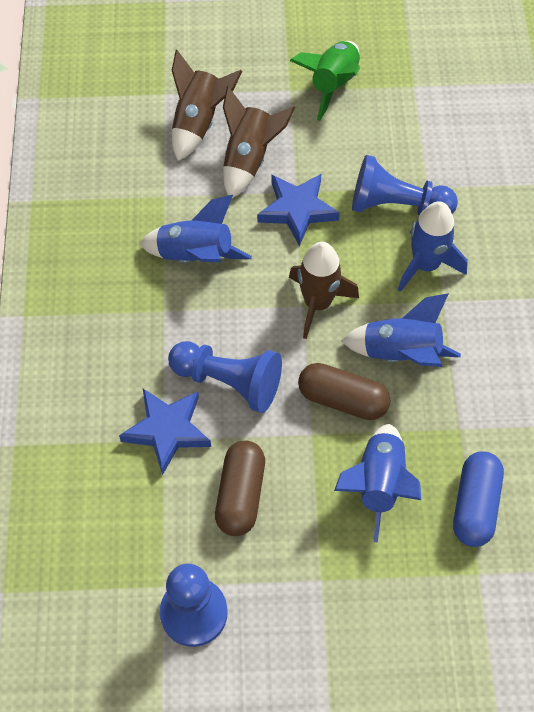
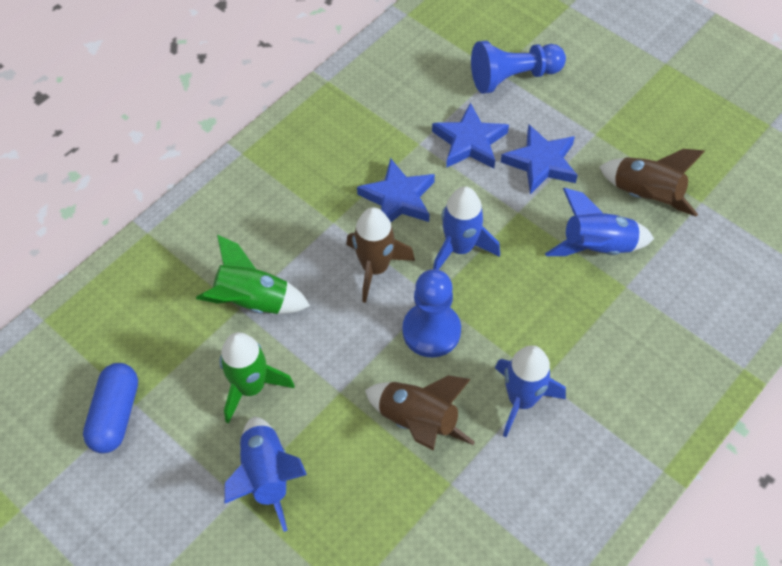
blue pawn: 3 -> 2
blue star: 2 -> 3
brown capsule: 2 -> 0
green rocket: 1 -> 2

